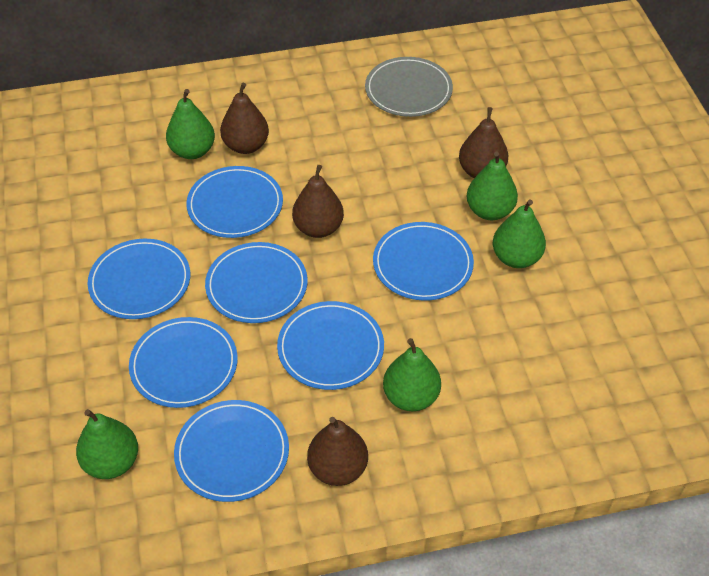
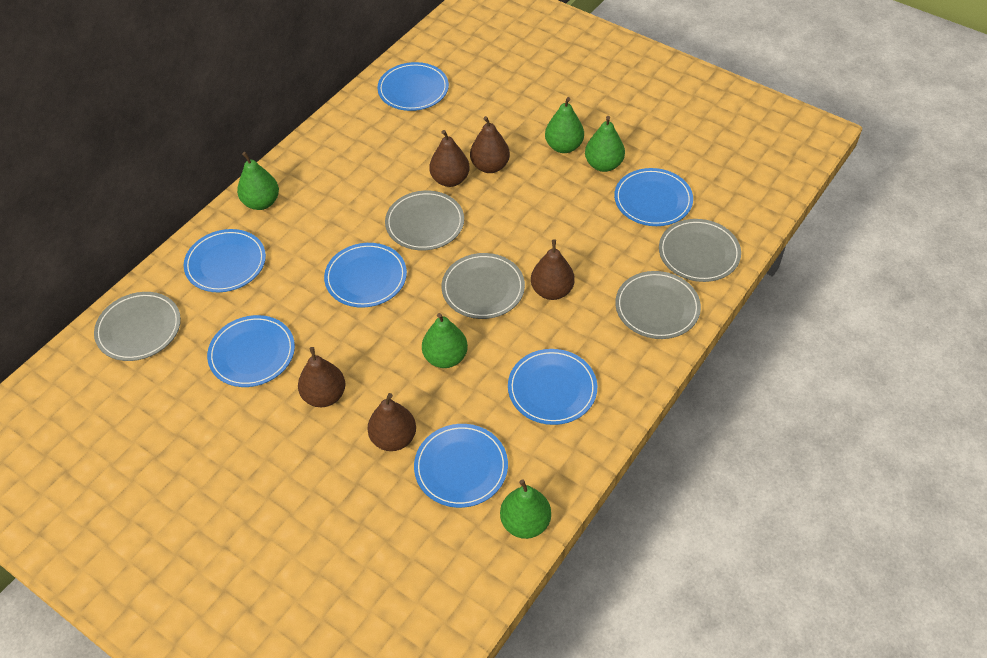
brown pear: 4 -> 5
grey plate: 1 -> 5

